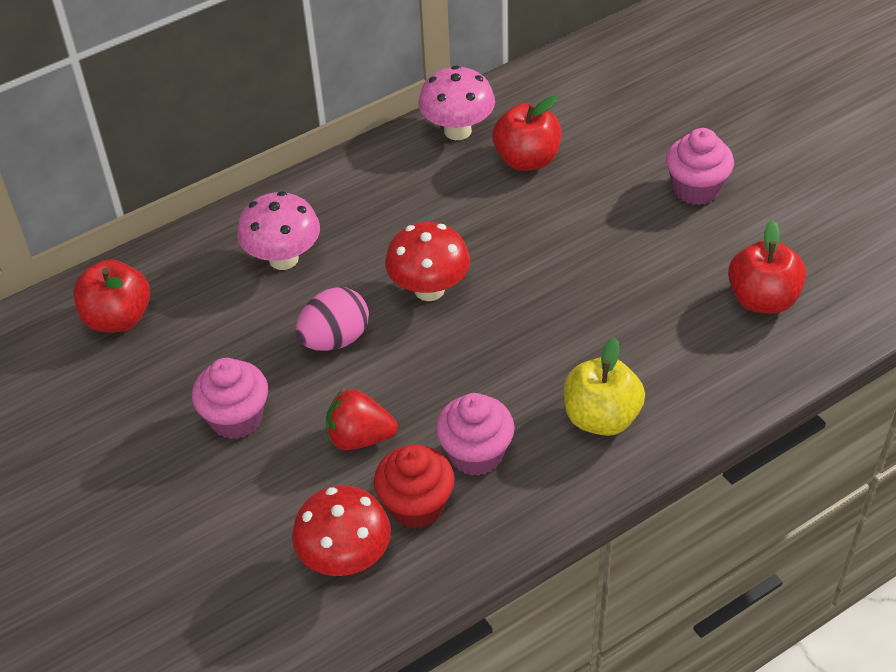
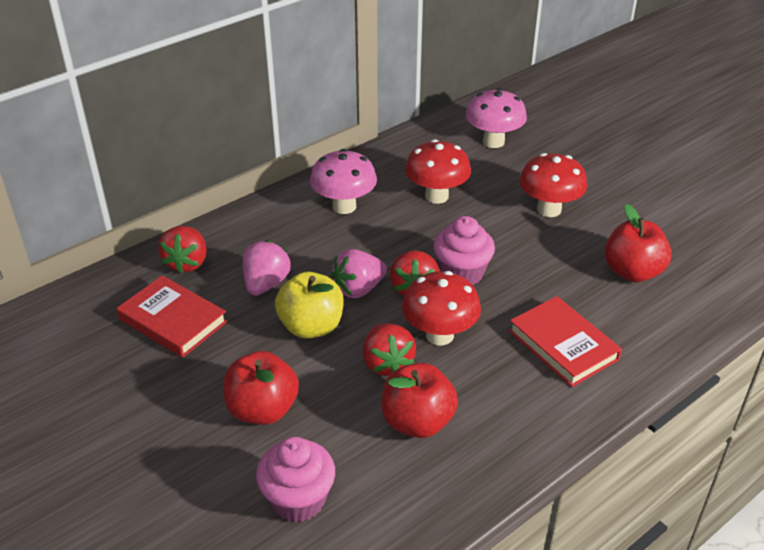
pink cupcake: 3 -> 2
pink egg: 1 -> 0
pink strawberry: 0 -> 2
red book: 0 -> 2
red cupcake: 1 -> 0
red mushroom: 2 -> 3
red strawberry: 1 -> 3

